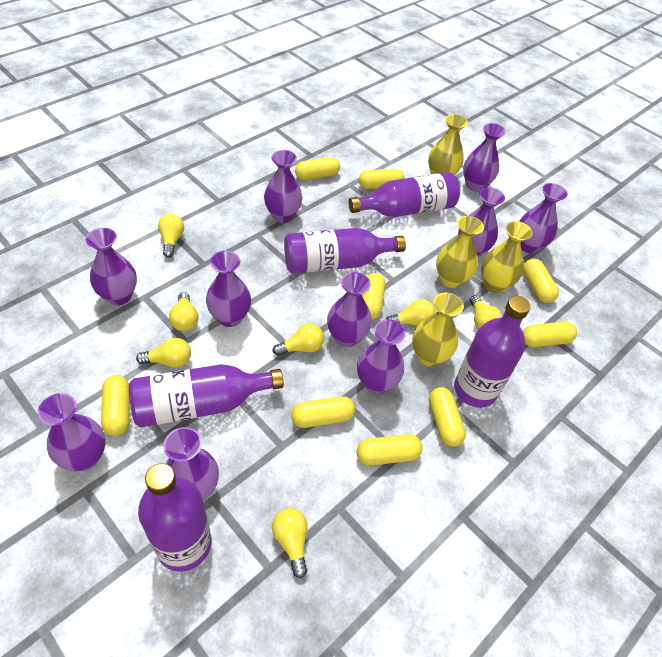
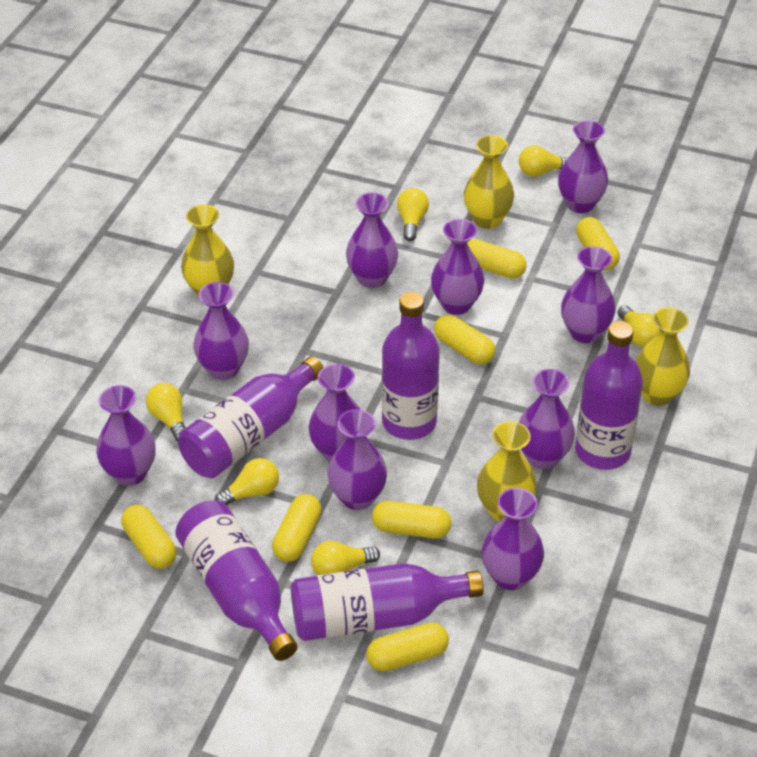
yellow capsule: 9 -> 7
yellow light bulb: 7 -> 6

